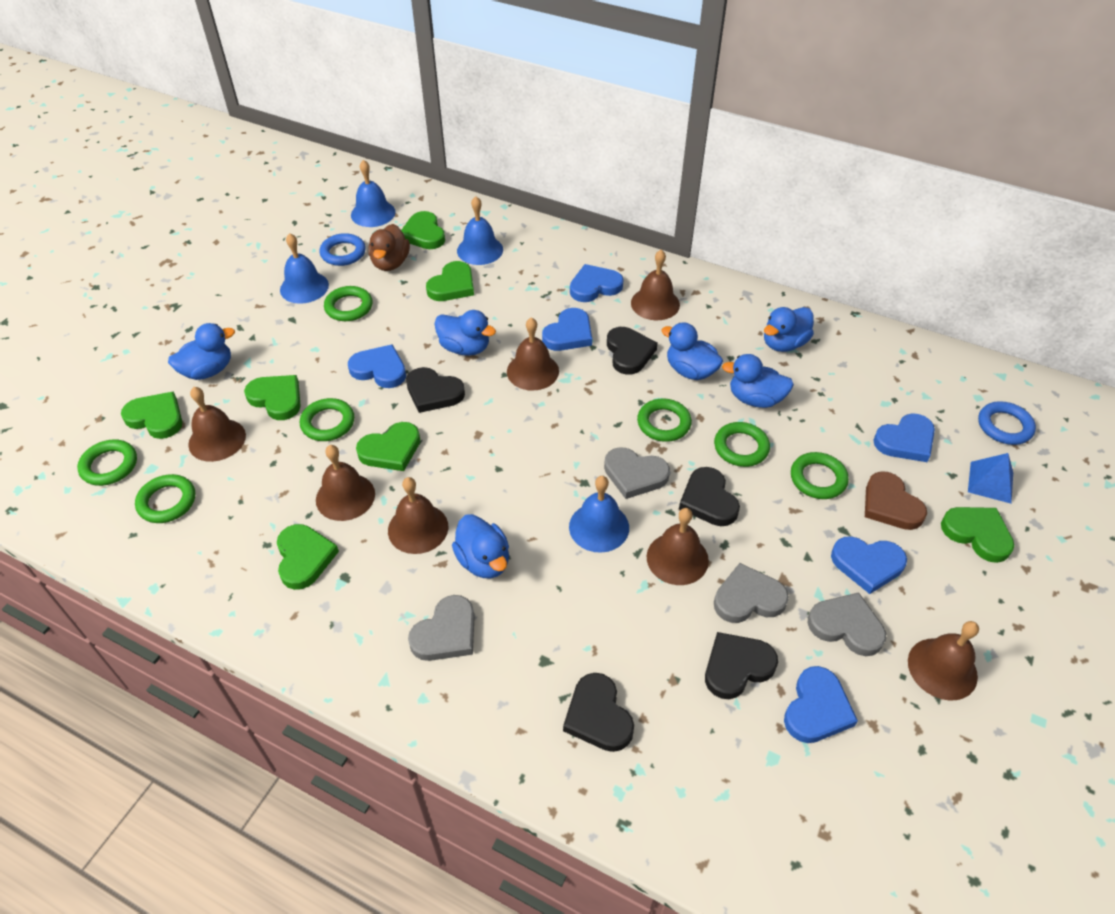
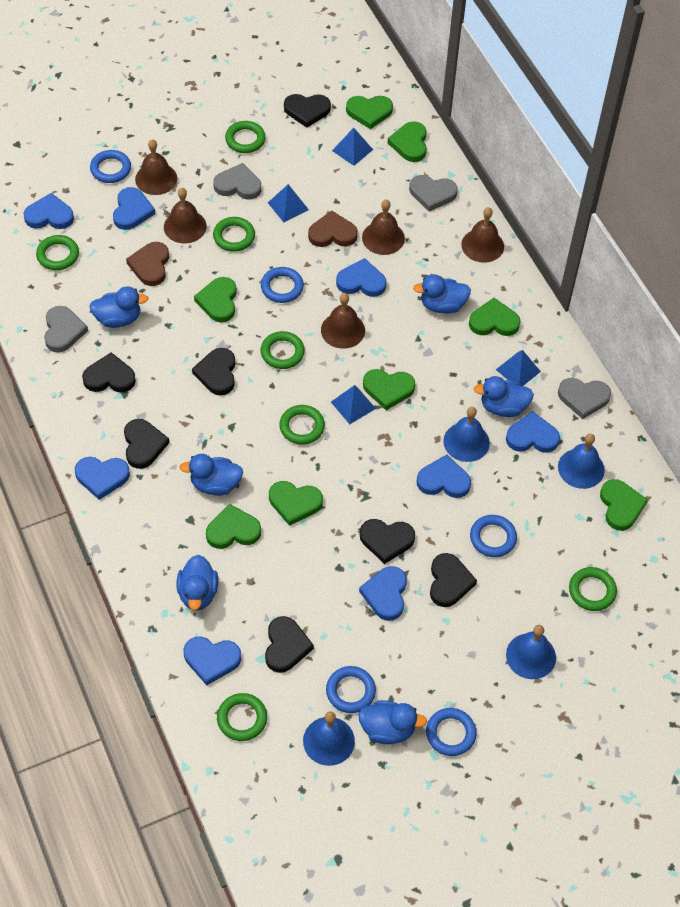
black heart: 5 -> 7
blue heart: 6 -> 8
blue pyramid: 1 -> 4
blue ring: 2 -> 5
brown bell: 7 -> 5
brown duck: 1 -> 0
brown heart: 1 -> 2
green heart: 7 -> 8

